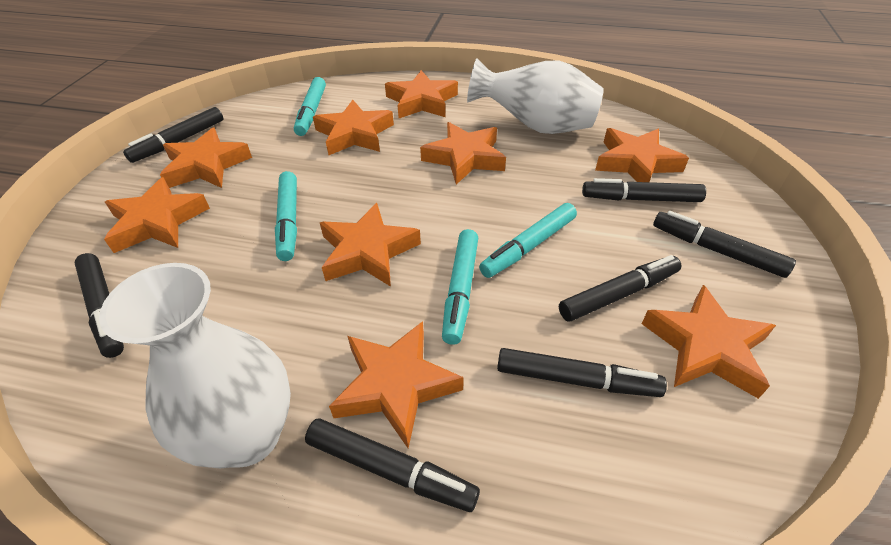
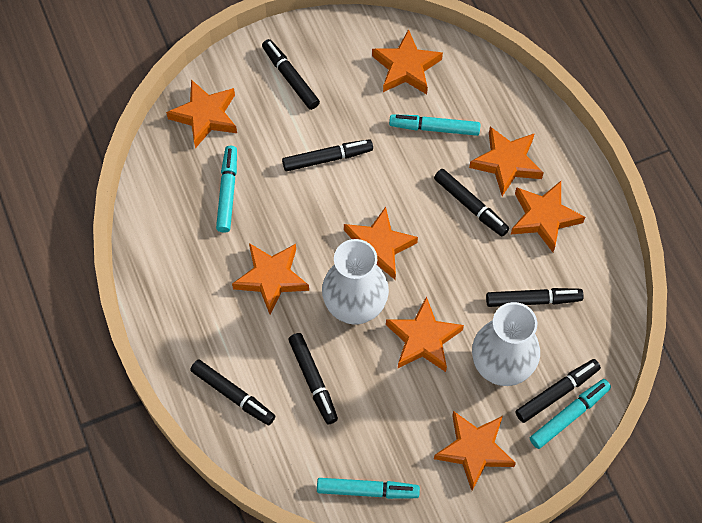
orange star: 9 -> 8

